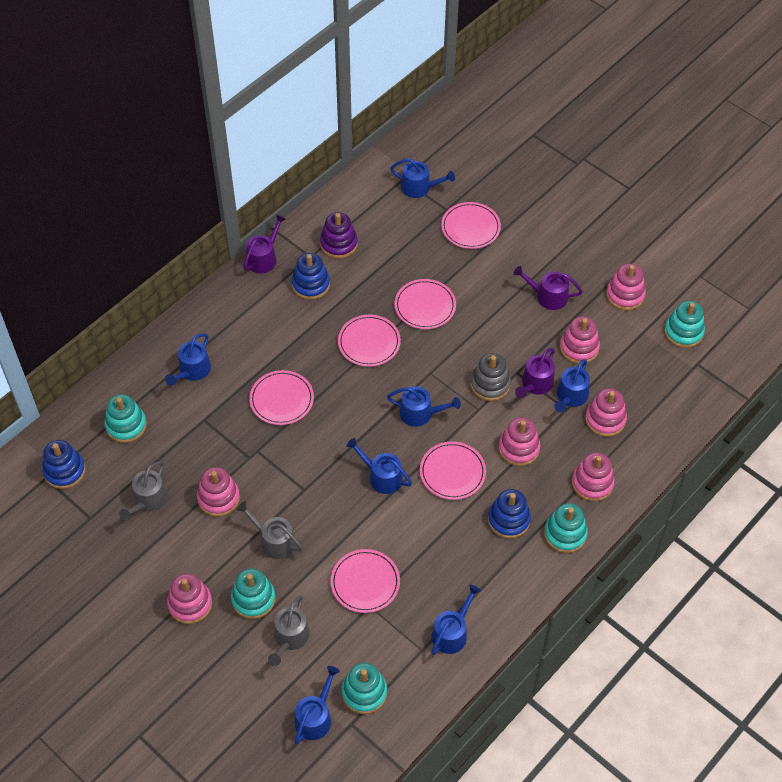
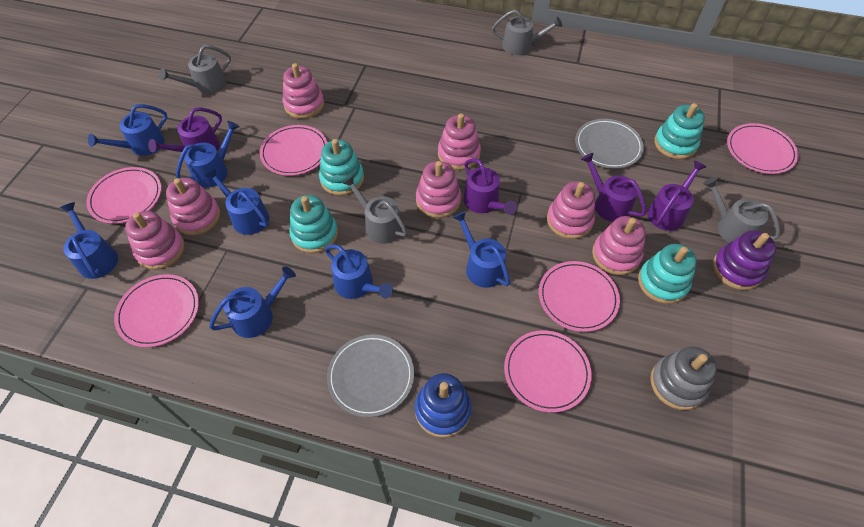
blue stacking toy: 3 -> 1
grey plate: 0 -> 2
grey watering can: 3 -> 4
purple watering can: 3 -> 4
turquoise stacking toy: 5 -> 4

